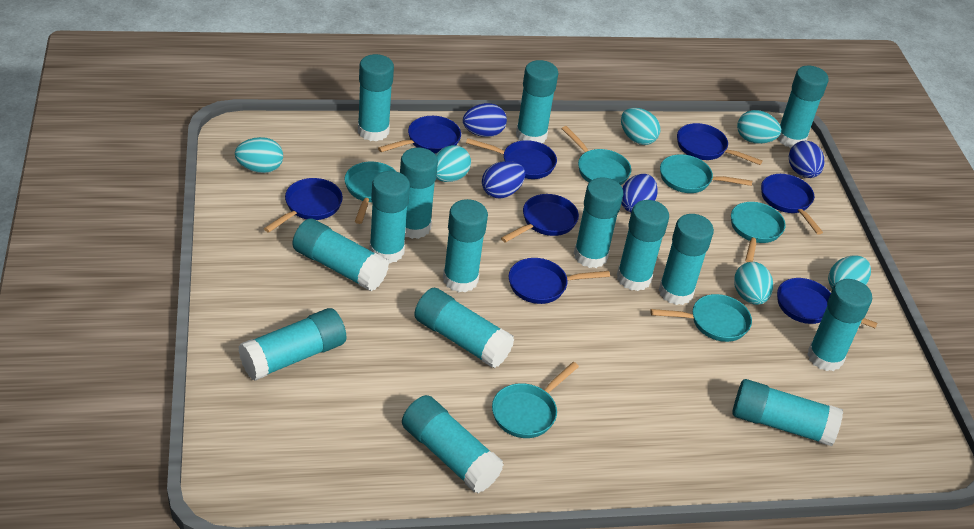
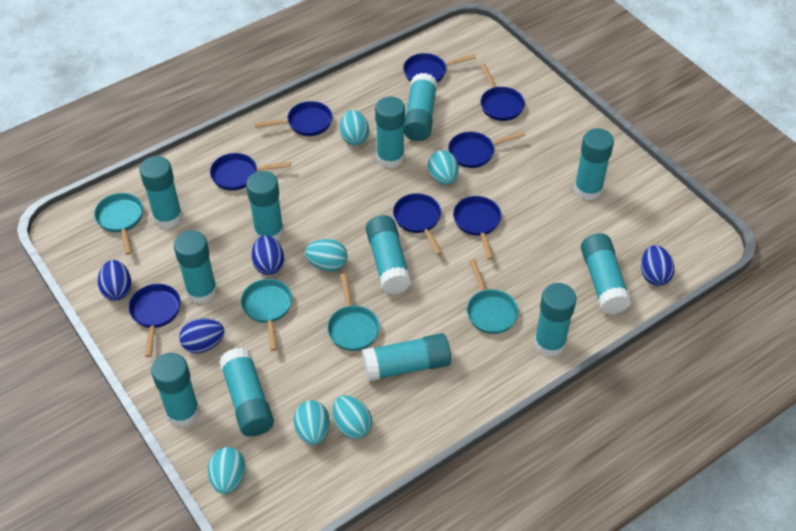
turquoise glue stick: 15 -> 12
turquoise pan: 6 -> 4

